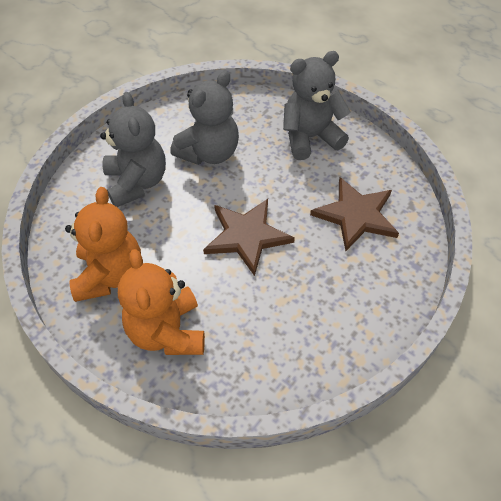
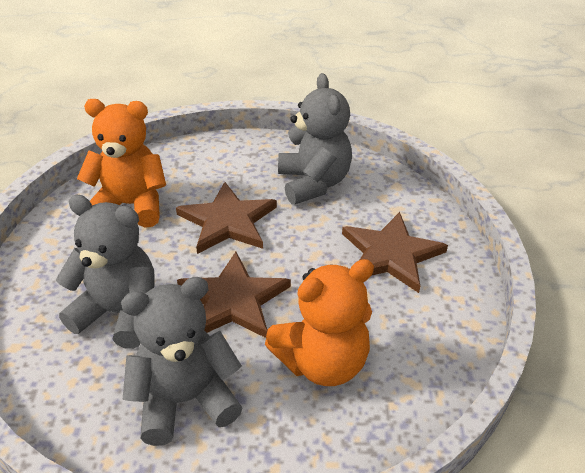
brown star: 2 -> 3

